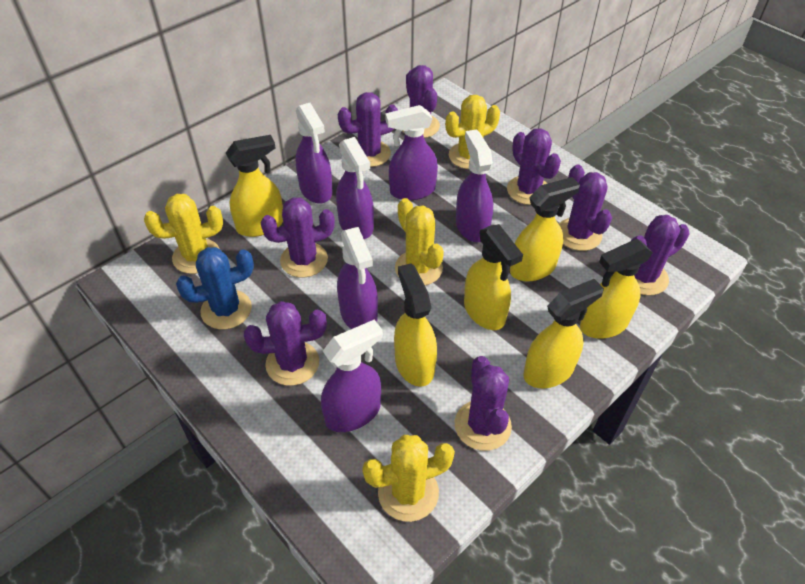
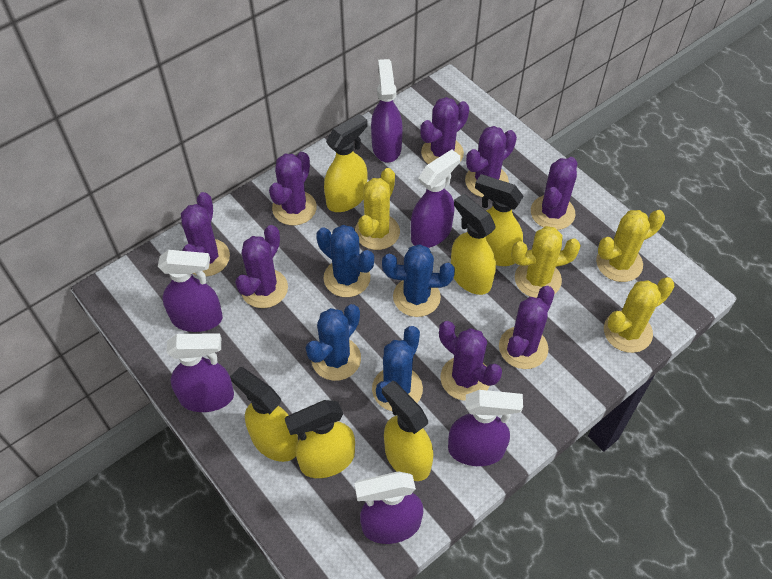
blue cactus: 1 -> 4

